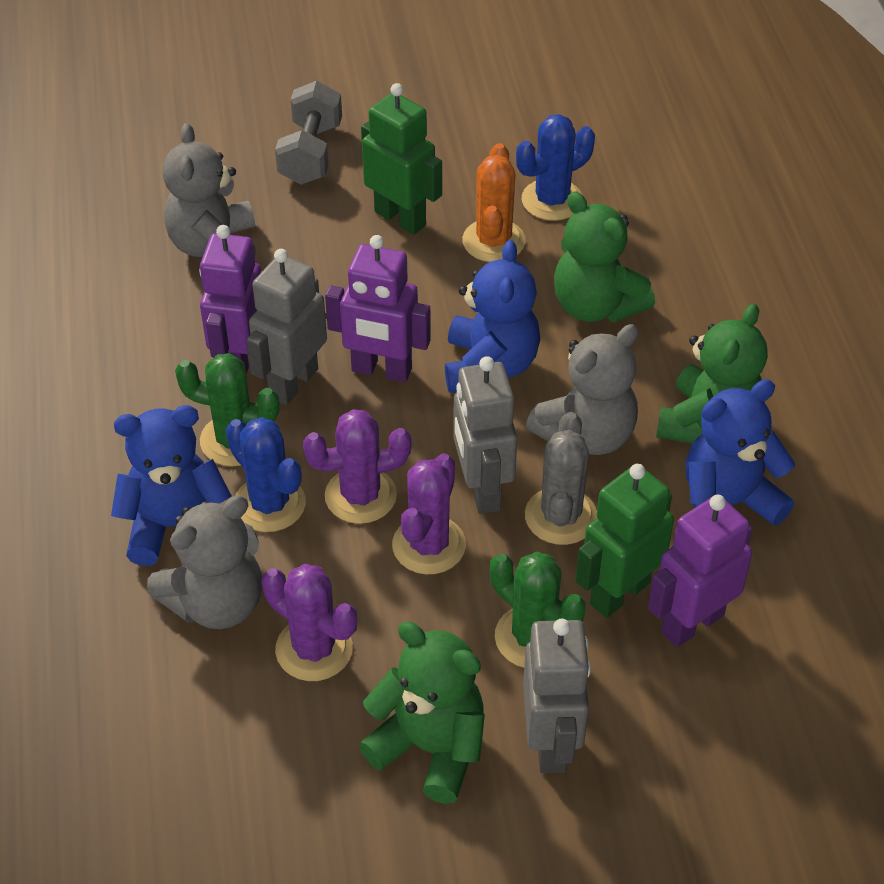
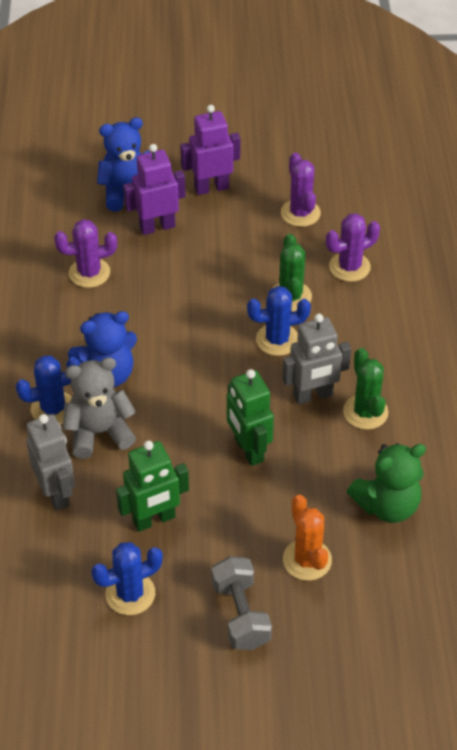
blue cactus: 2 -> 3
blue teddy bear: 3 -> 2
green teddy bear: 3 -> 1
grey cactus: 1 -> 0
grey robot: 3 -> 2
grey teddy bear: 3 -> 1
purple robot: 3 -> 2

